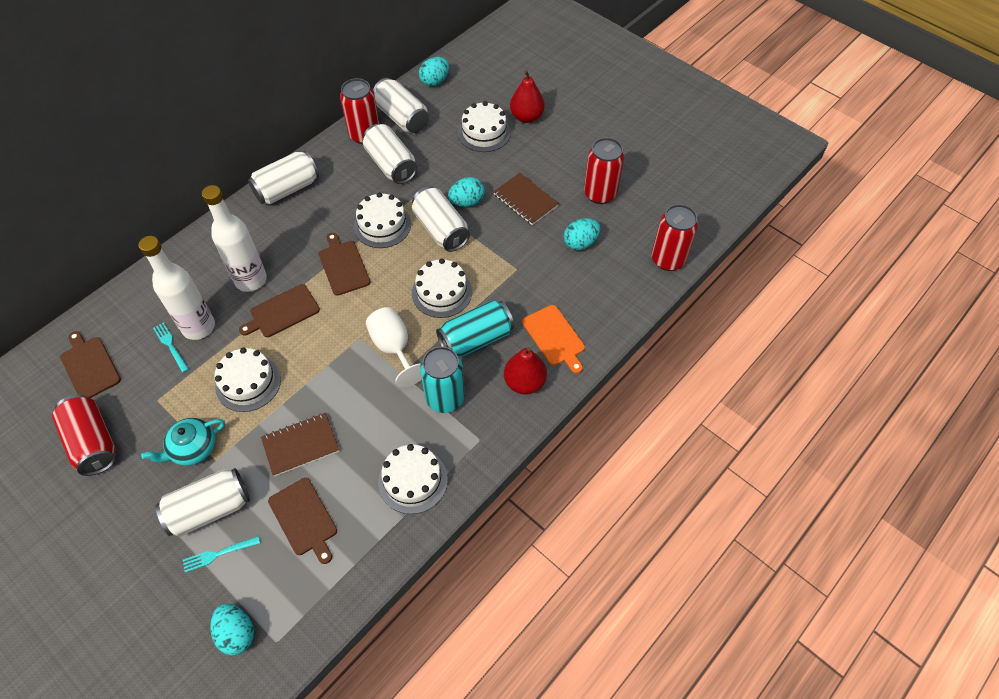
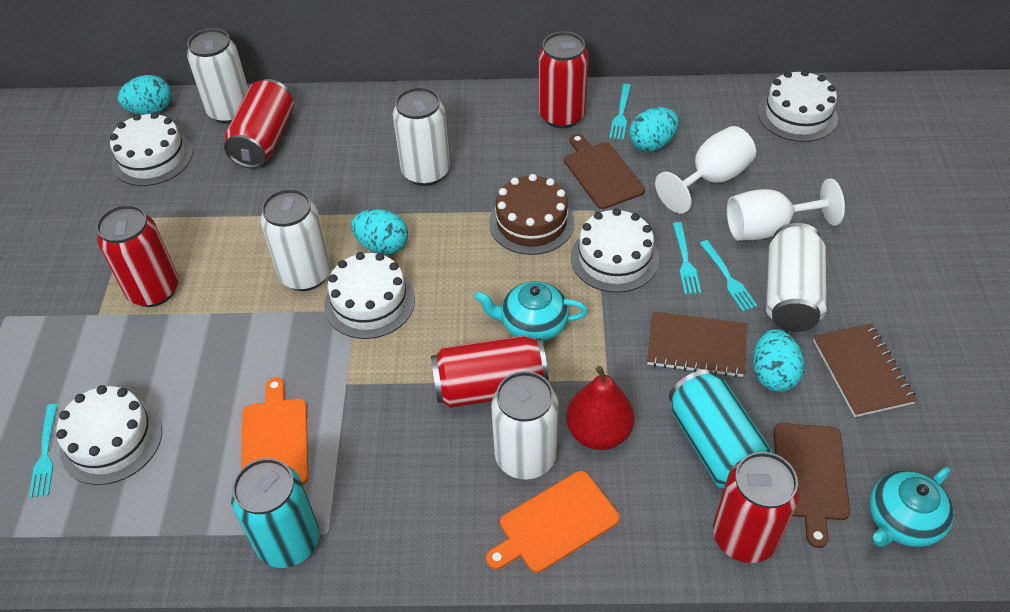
brown cake: 0 -> 1
brown cutting board: 4 -> 2
orange cutting board: 1 -> 2
red can: 4 -> 5
red pear: 2 -> 1
turquoise fork: 2 -> 4
turquoise teapot: 1 -> 2
white bottle: 2 -> 0
white goblet: 1 -> 2

